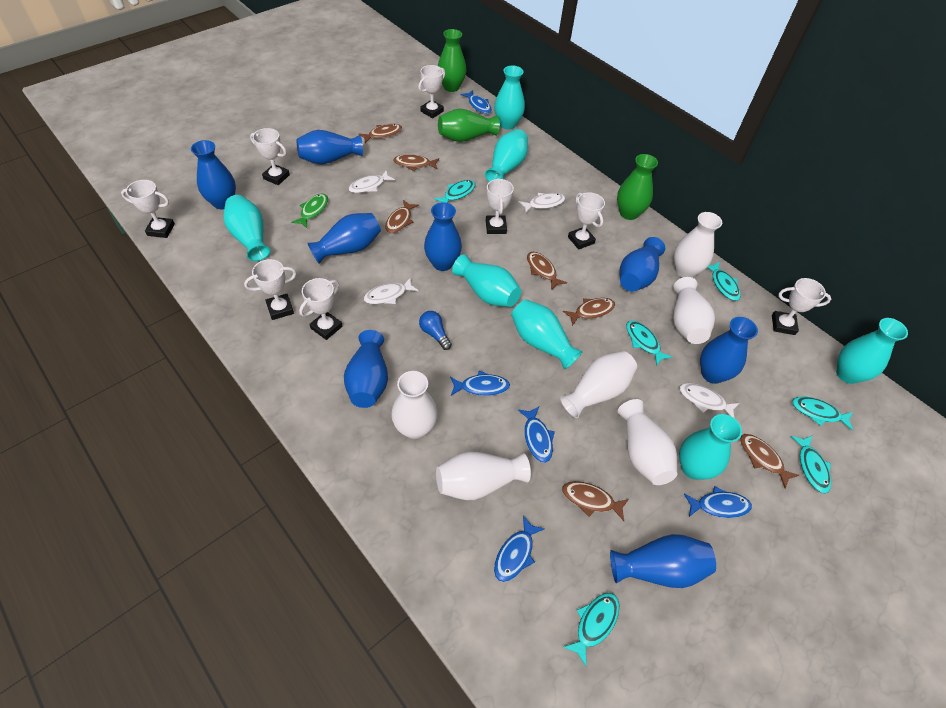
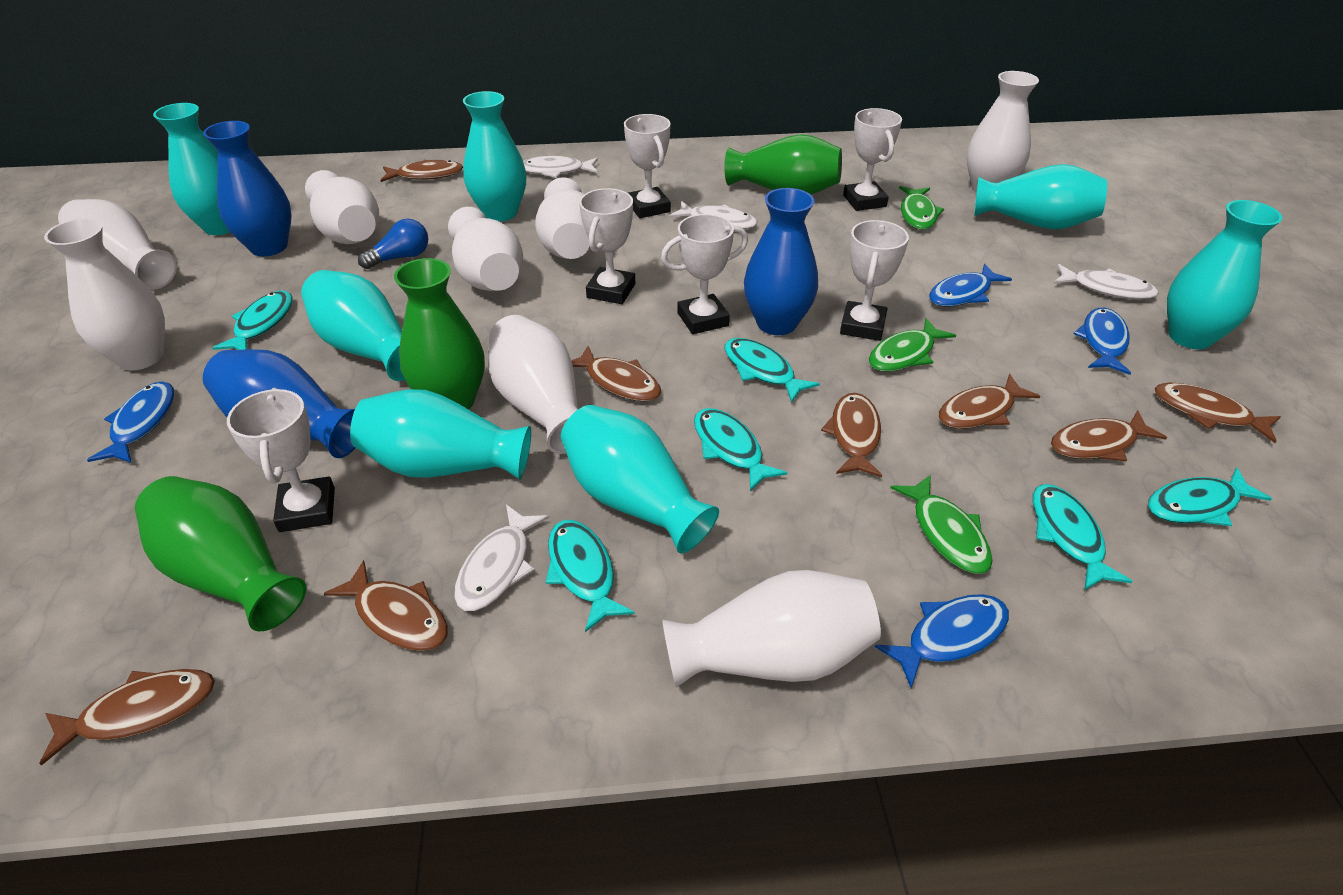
blue fish: 5 -> 4
blue vase: 8 -> 3
brown fish: 7 -> 8
green fish: 1 -> 3
white trophy: 8 -> 6
white vase: 6 -> 8

